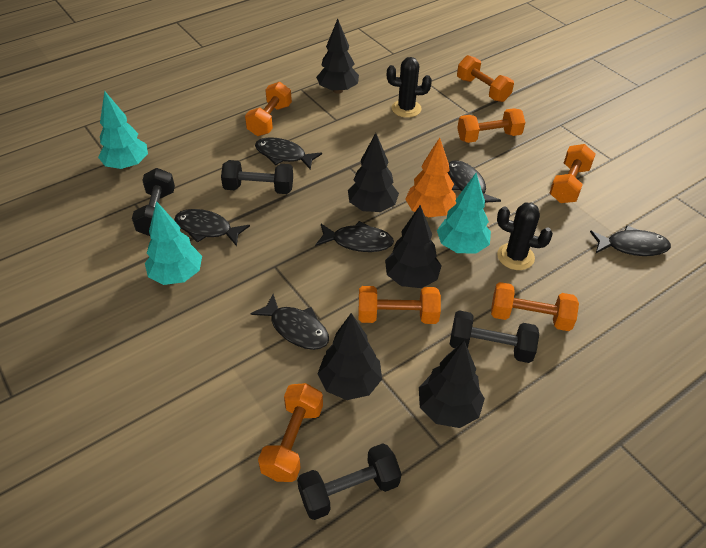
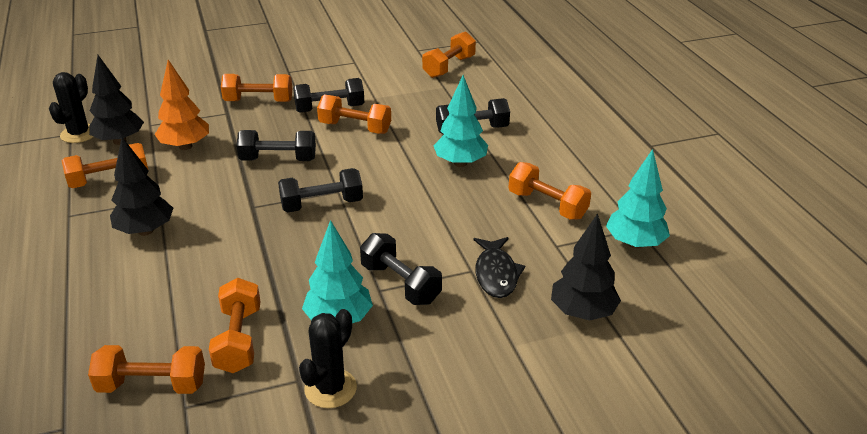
black dumbbell: 4 -> 5
black fish: 6 -> 1
black tree: 5 -> 3

